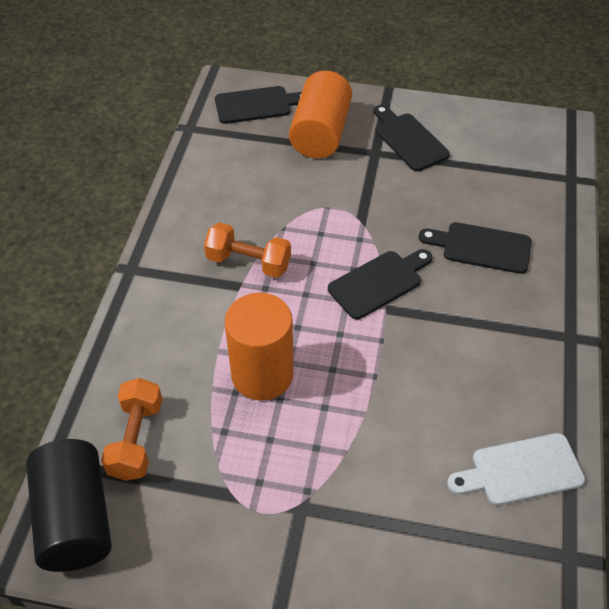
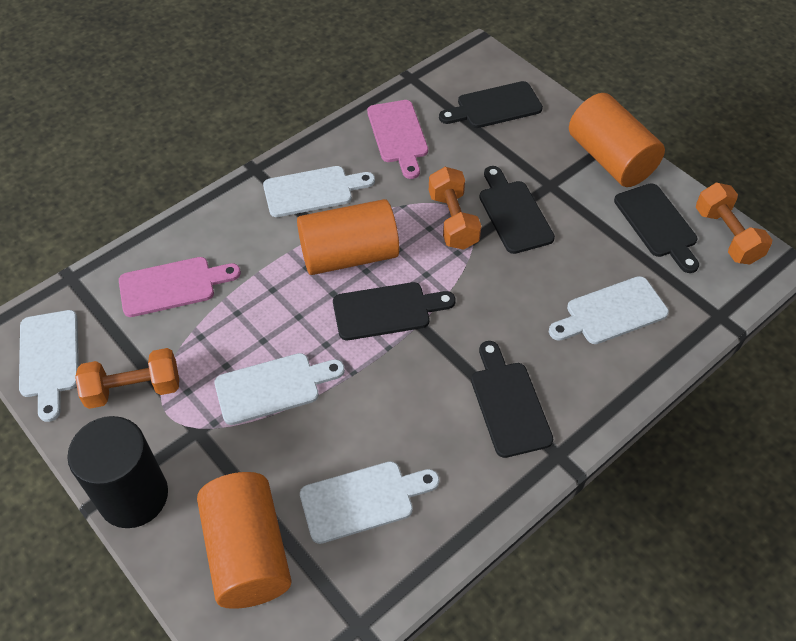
black cutting board: 4 -> 5
orange cylinder: 2 -> 3
orange dumbbell: 2 -> 3
pink cutting board: 0 -> 2
white cutting board: 1 -> 5

